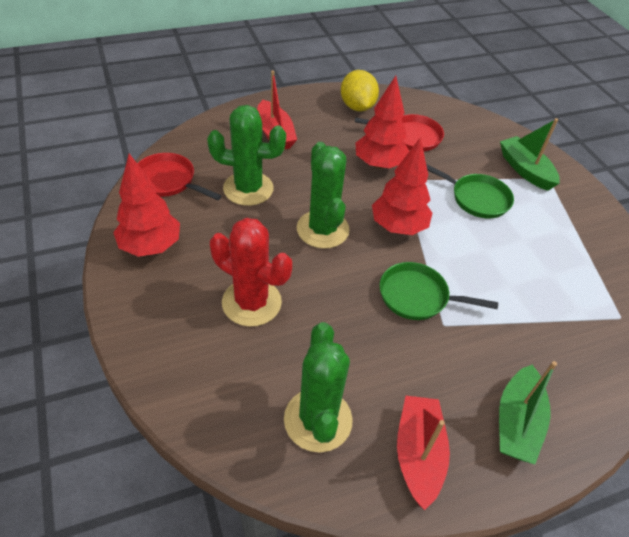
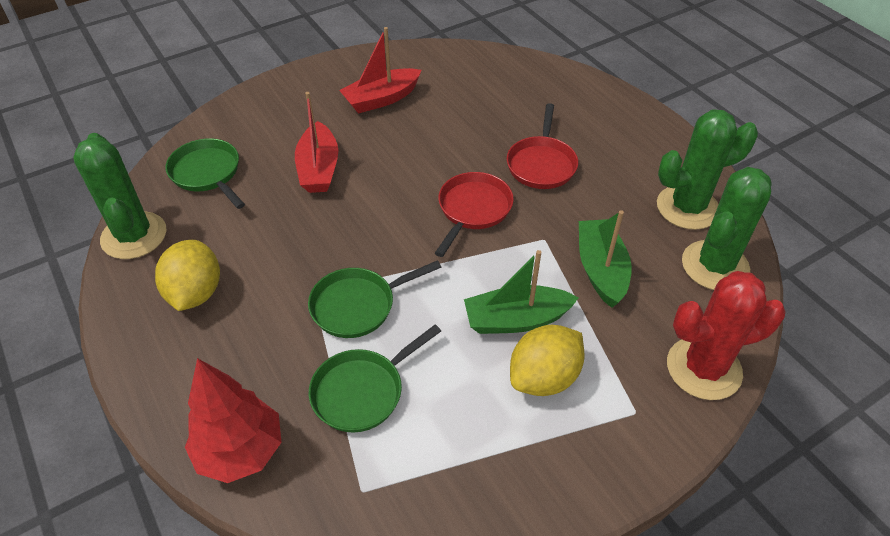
green pan: 2 -> 3
red tree: 3 -> 1
yellow lemon: 1 -> 2

